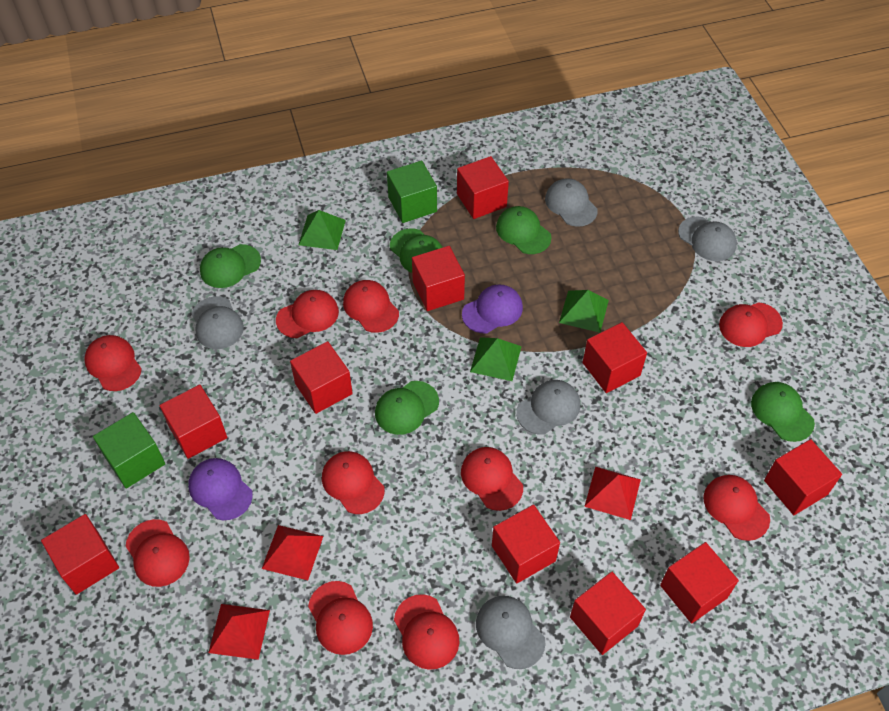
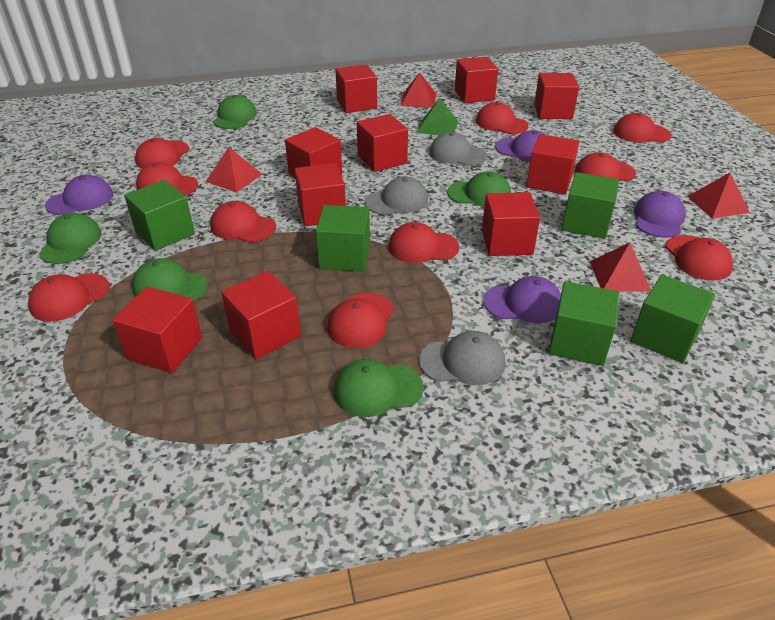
green cube: 2 -> 5
green pyramid: 3 -> 1
grey cap: 5 -> 3
purple cap: 2 -> 4
red pyramid: 3 -> 4

